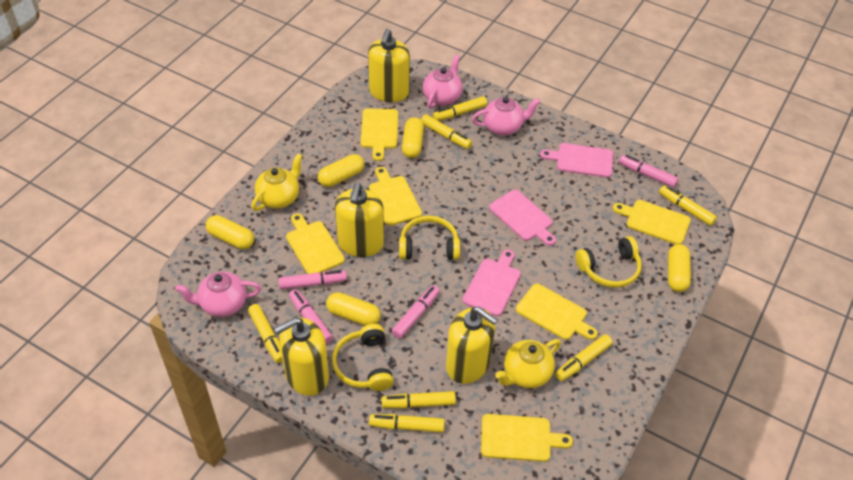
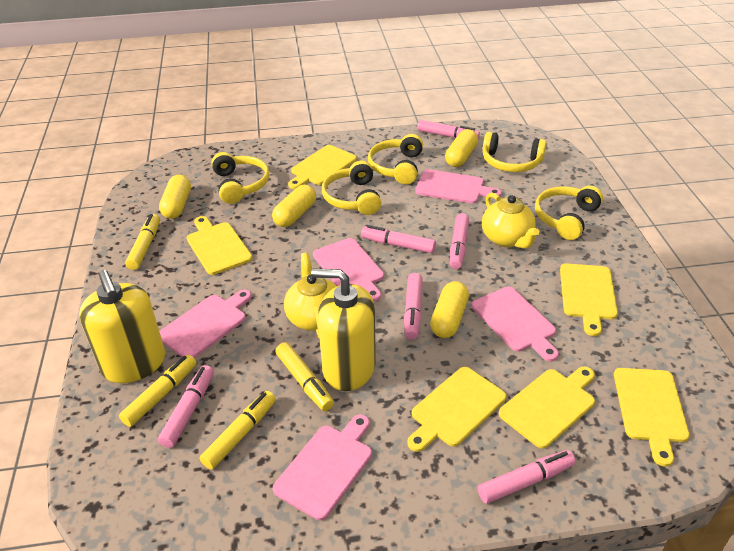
pink cutting board: 3 -> 5
pink marker: 4 -> 6
pink teapot: 3 -> 0
yellow capsule: 5 -> 4
yellow headphones: 3 -> 5
yellow marker: 7 -> 4
yellow soap dispenser: 4 -> 2

